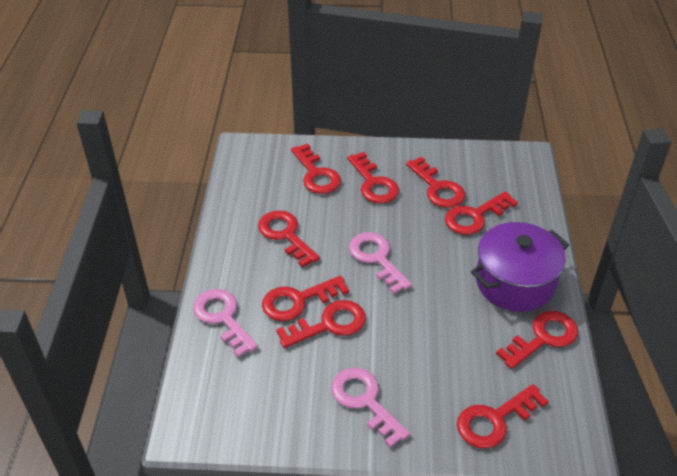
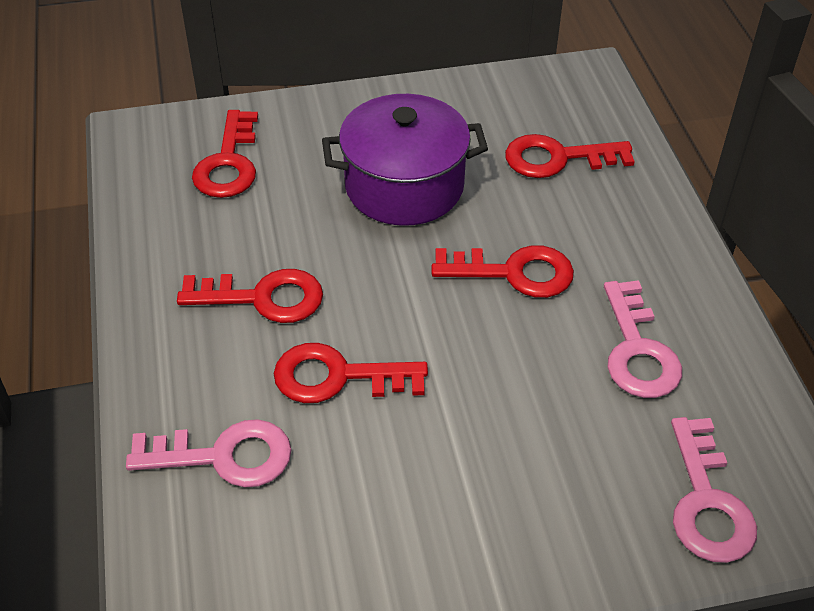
red key: 9 -> 5

